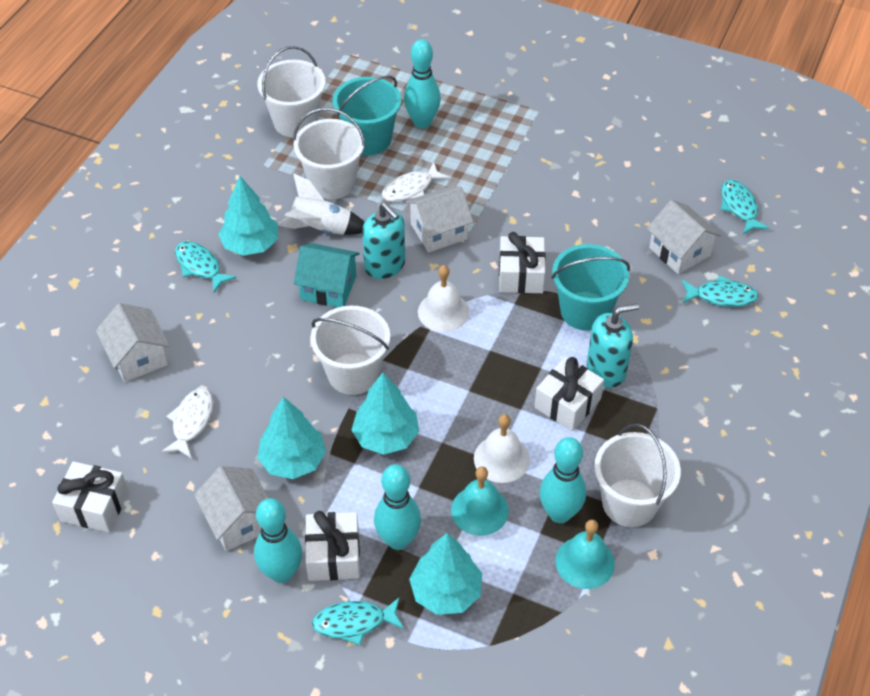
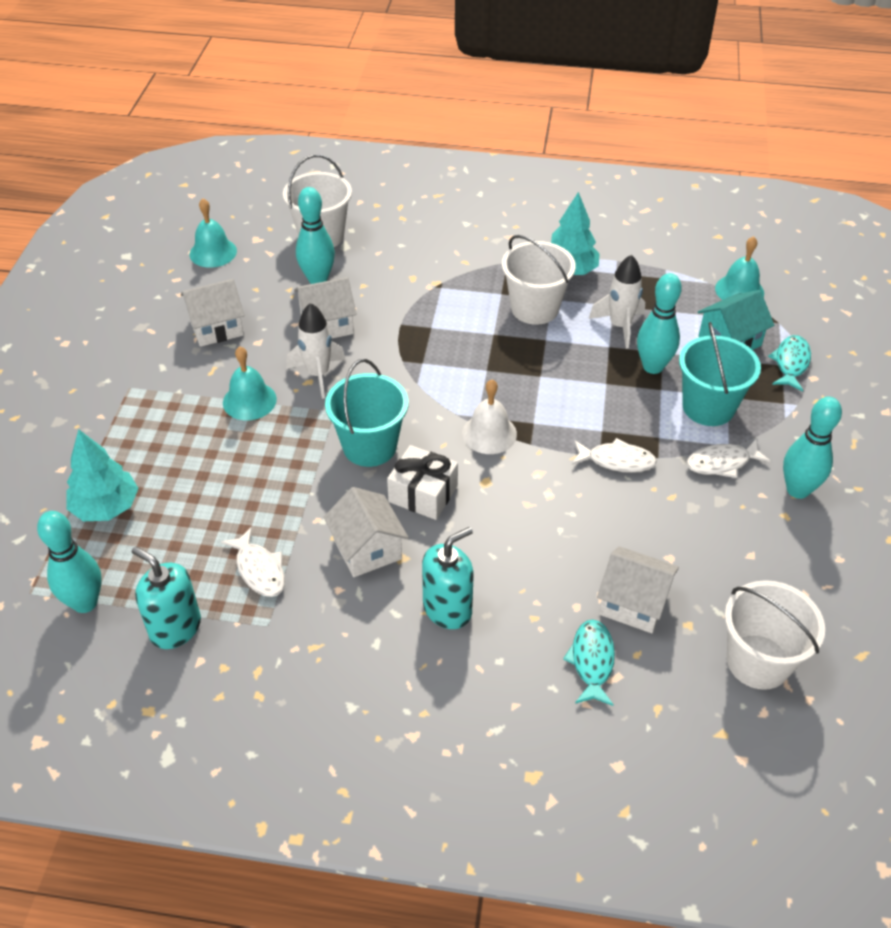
turquoise bell: 2 -> 3
turquoise fish: 4 -> 2
turquoise tree: 4 -> 2
white bell: 2 -> 1
white bucket: 4 -> 3
white fish: 2 -> 3
white gift: 4 -> 1
white rocket: 1 -> 2

